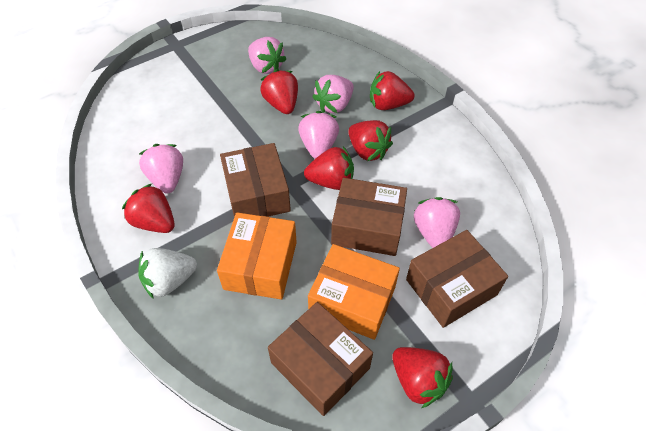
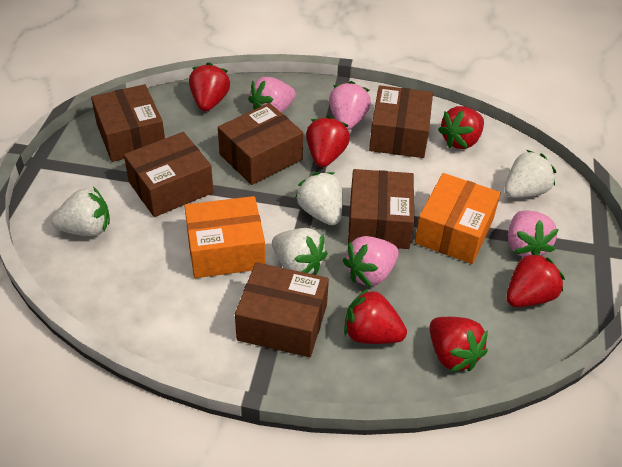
brown box: 4 -> 6
pink strawberry: 5 -> 4
white strawberry: 1 -> 4

